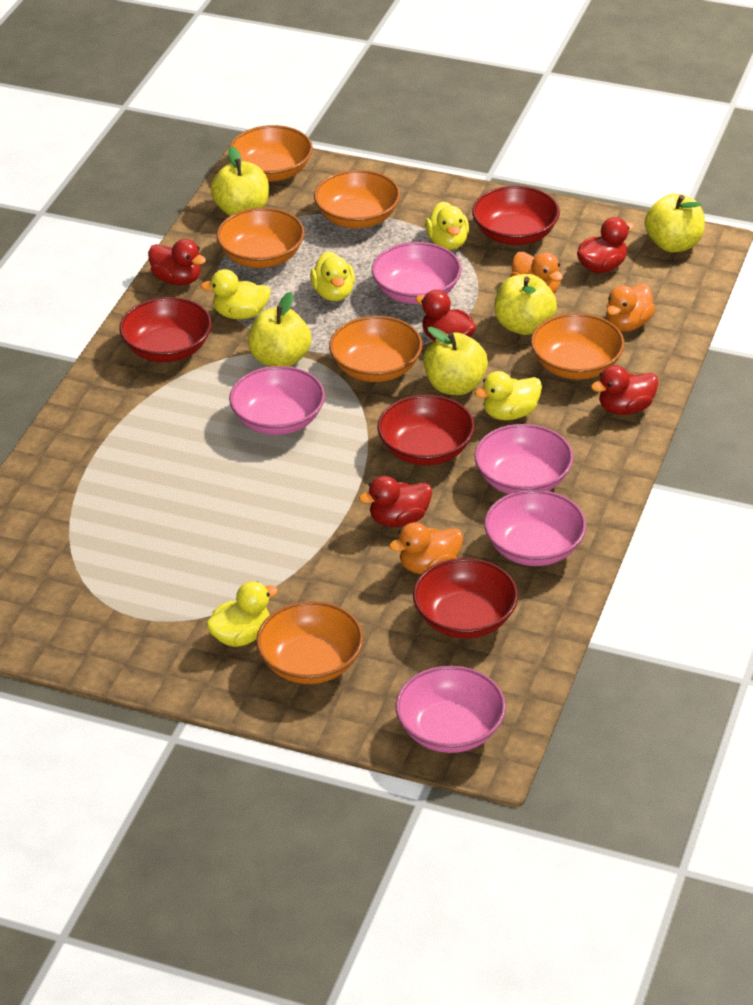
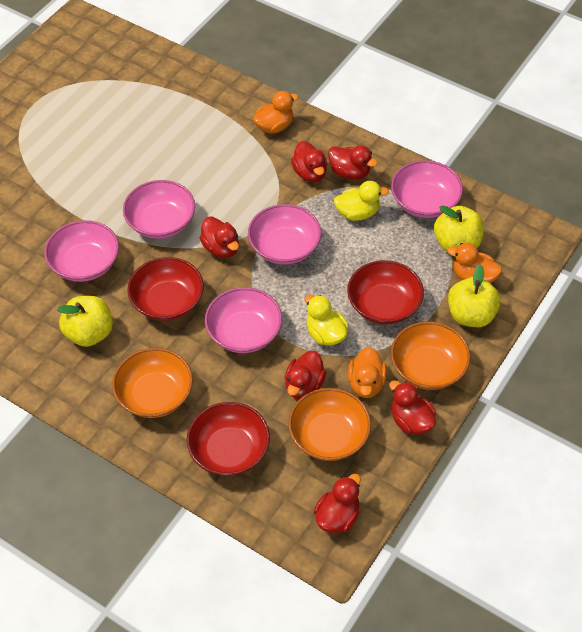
orange bowl: 6 -> 3
red bowl: 4 -> 3
red duck: 5 -> 6
yellow apple: 5 -> 3
yellow duck: 5 -> 2

